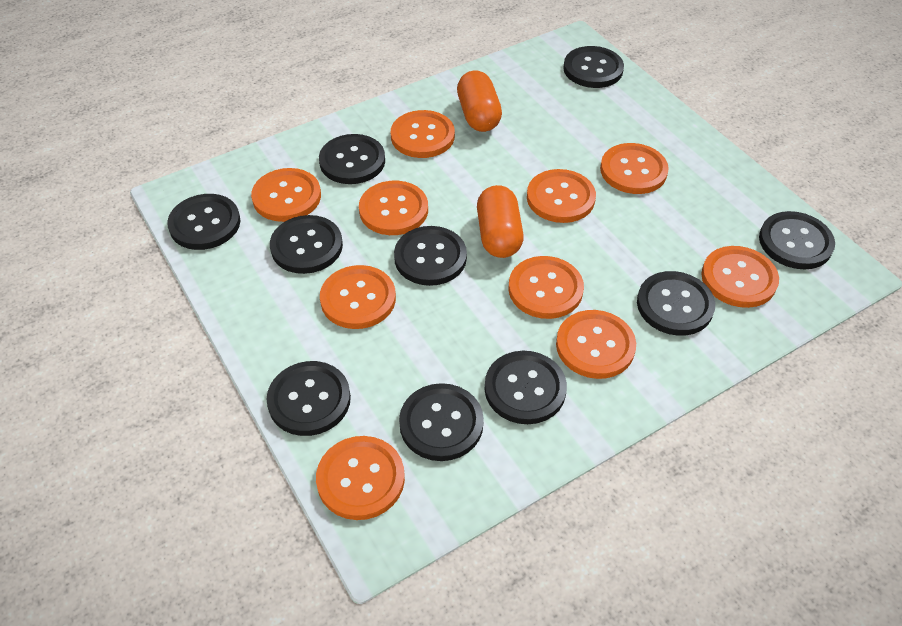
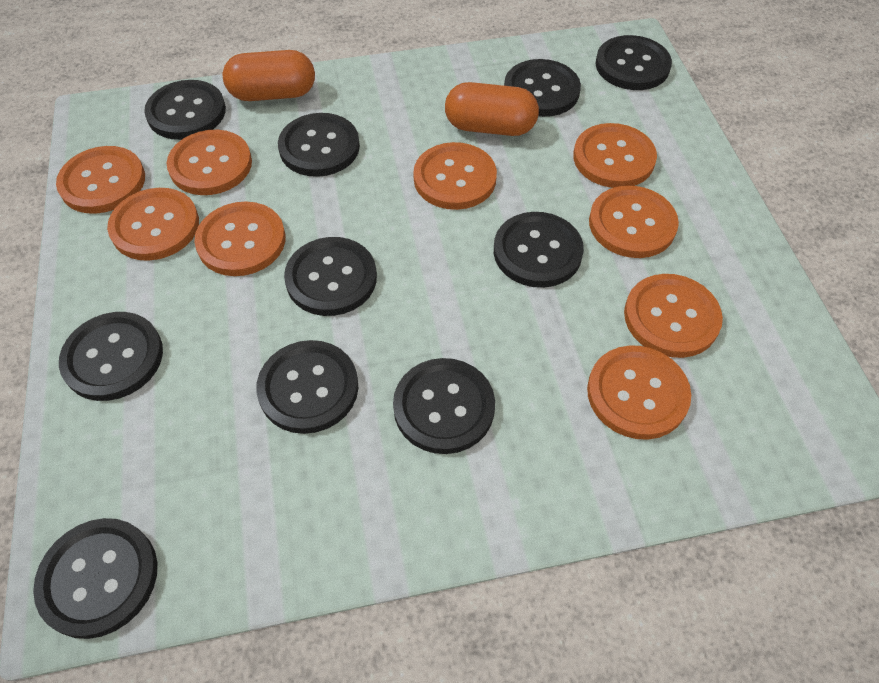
orange button: 10 -> 9

